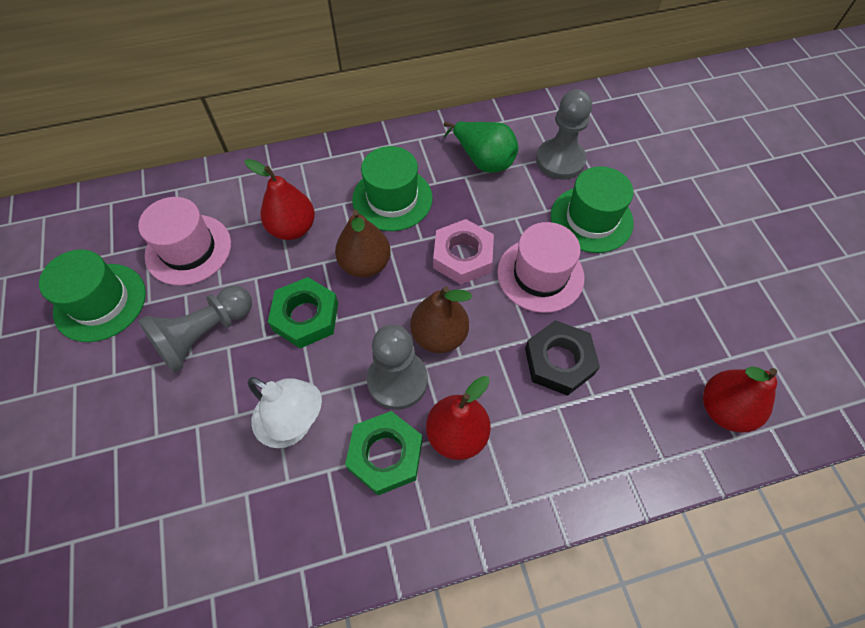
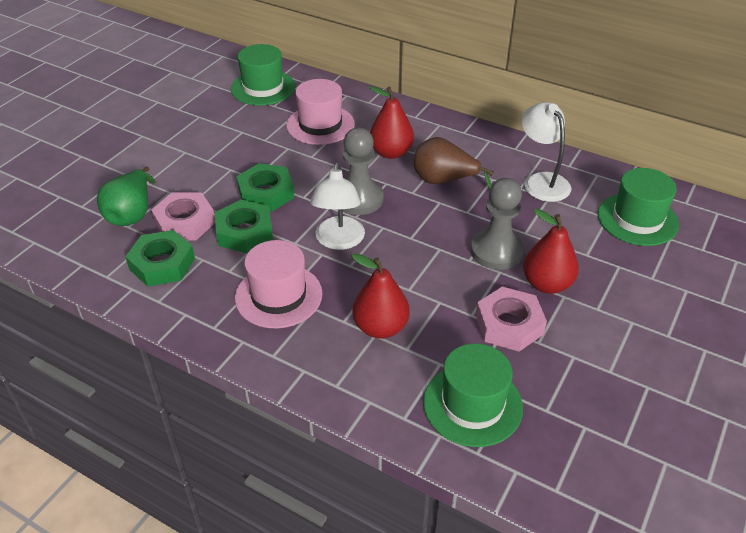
black nut: 1 -> 0
brown pear: 2 -> 1
green nut: 2 -> 3
grey pawn: 3 -> 2
pink nut: 1 -> 2
white lamp: 1 -> 2

